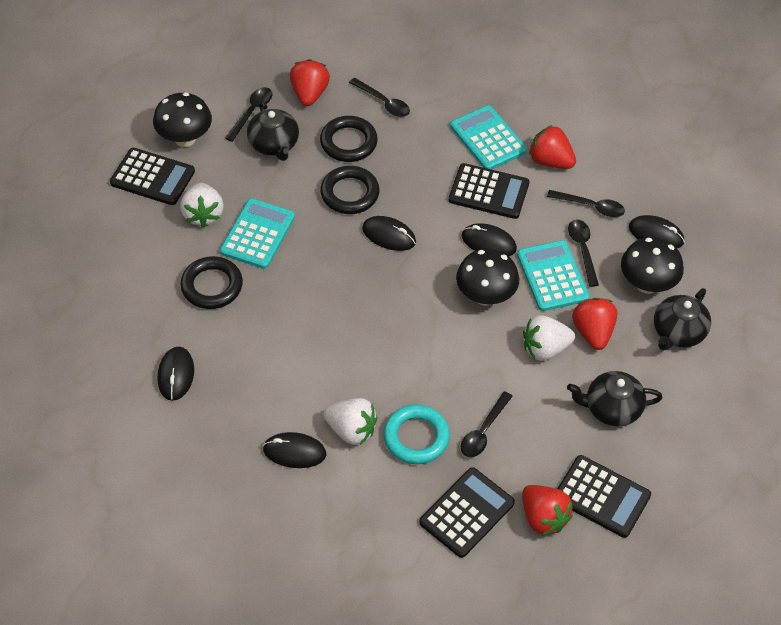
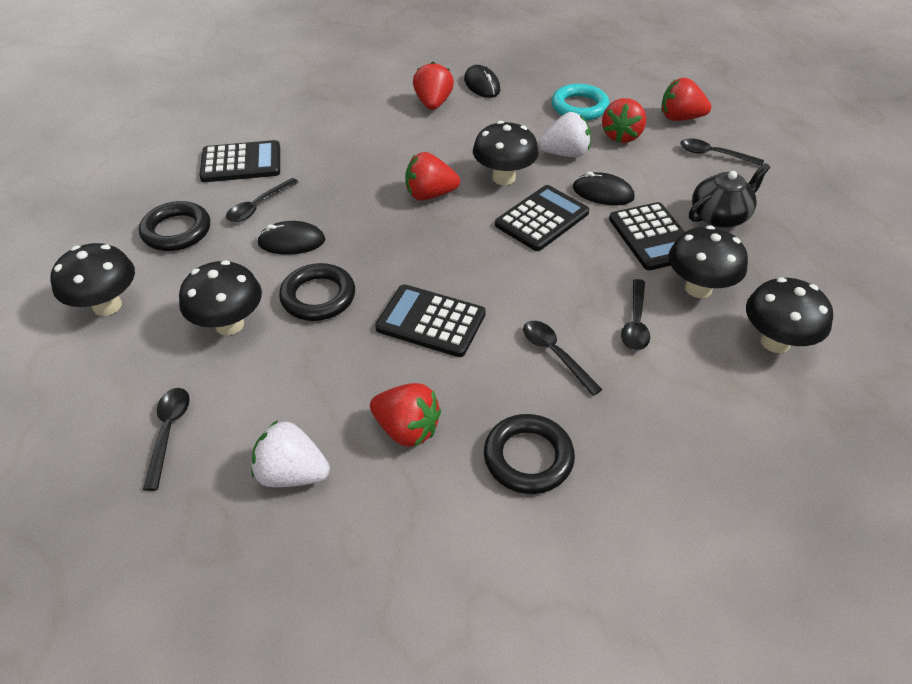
black mouse: 5 -> 3
black mushroom: 3 -> 5
black teapot: 3 -> 1
red strawberry: 4 -> 5
turquoise calculator: 3 -> 0
white strawberry: 3 -> 2

